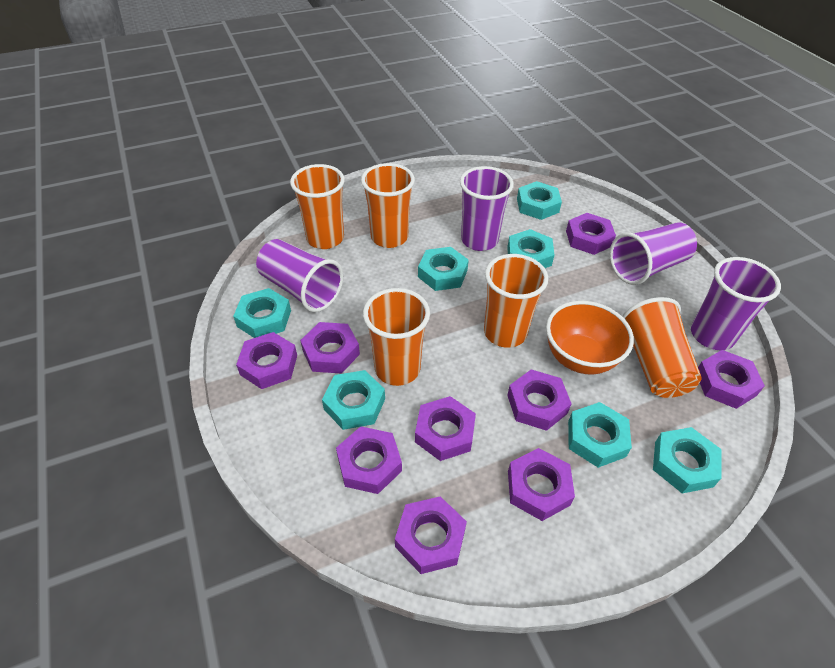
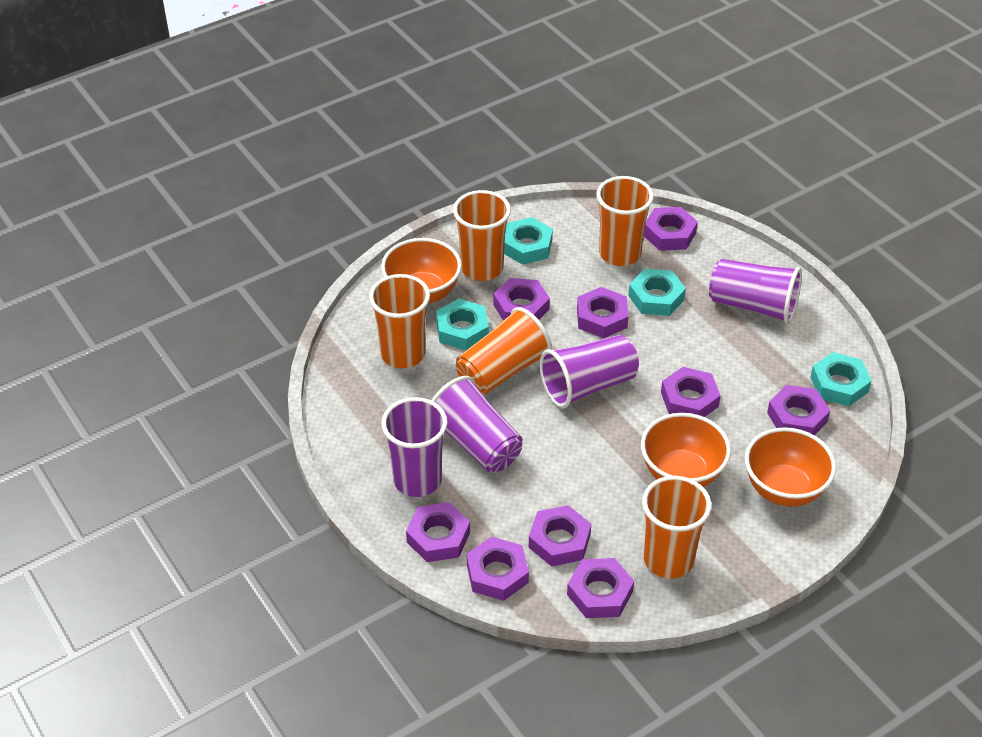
orange bowl: 1 -> 3
turquoise nut: 7 -> 4

